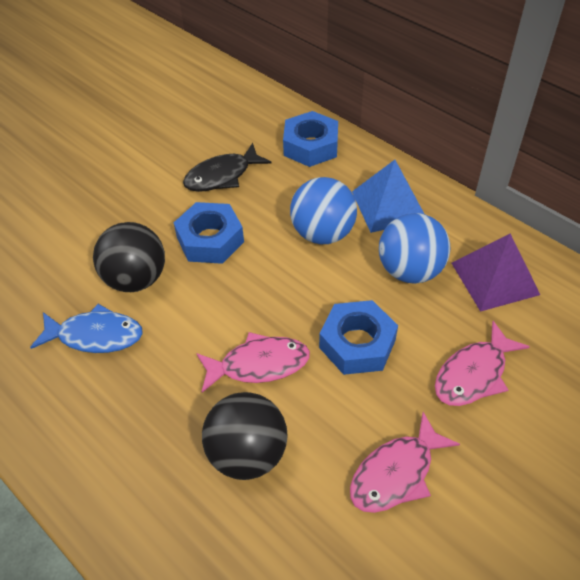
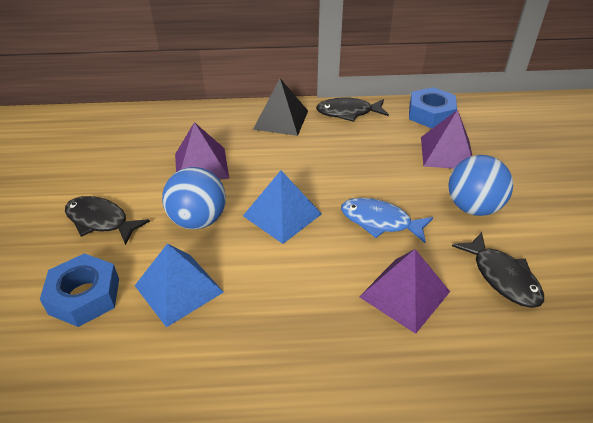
black ball: 2 -> 0
black fish: 1 -> 3
black pyramid: 0 -> 1
blue nut: 3 -> 2
blue pyramid: 1 -> 2
pink fish: 3 -> 0
purple pyramid: 1 -> 3

